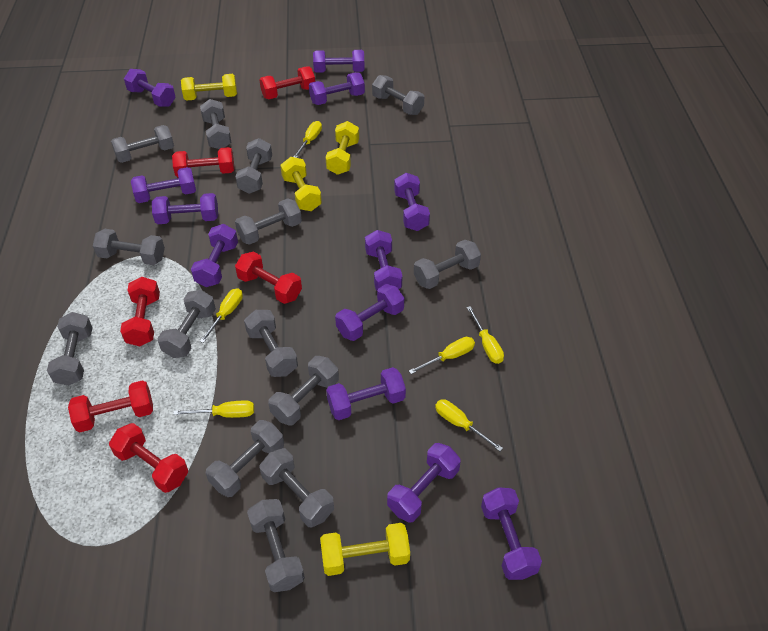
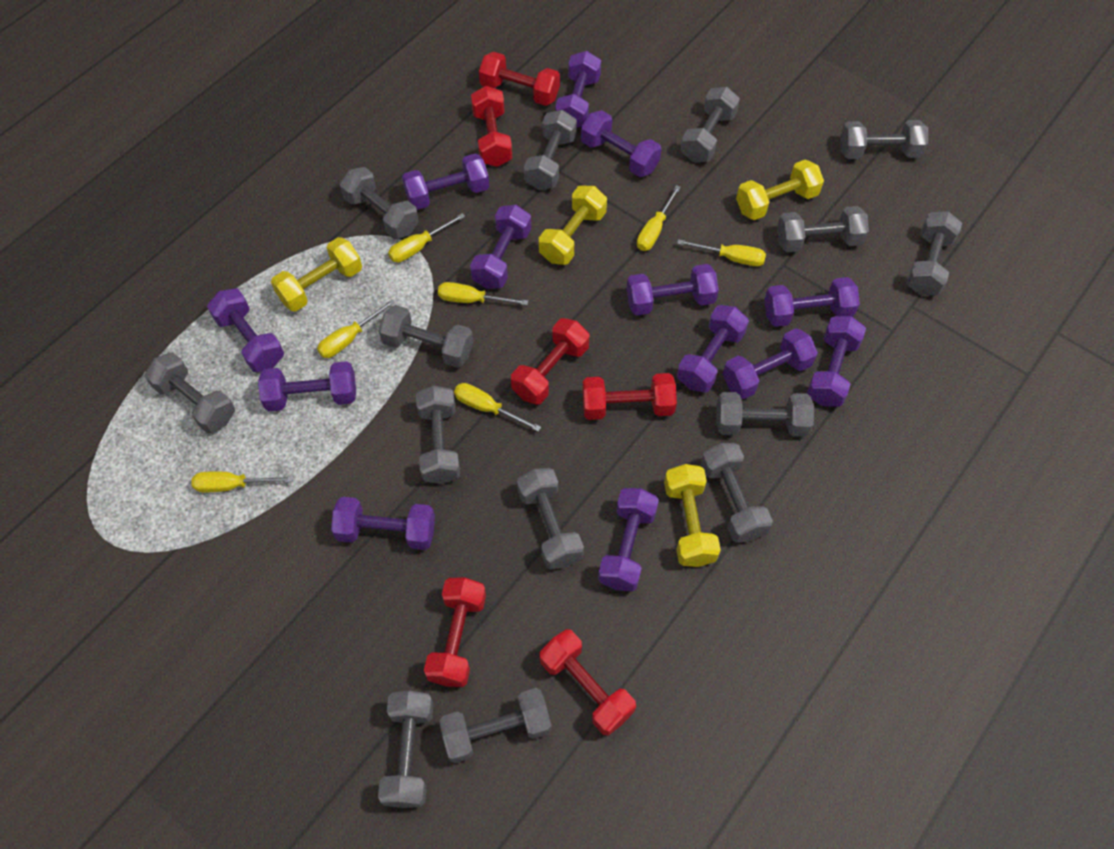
purple dumbbell: 12 -> 13
yellow screwdriver: 6 -> 7

